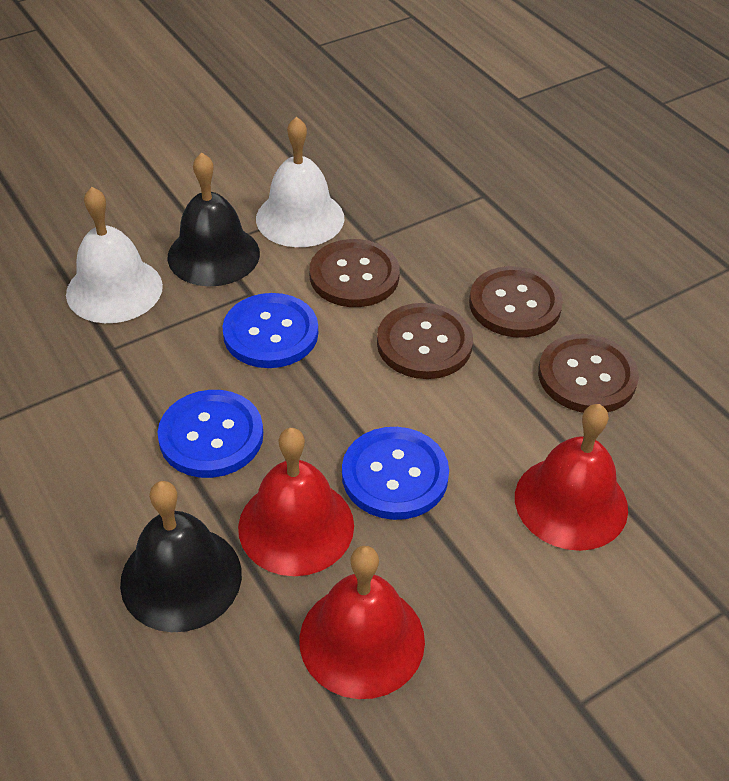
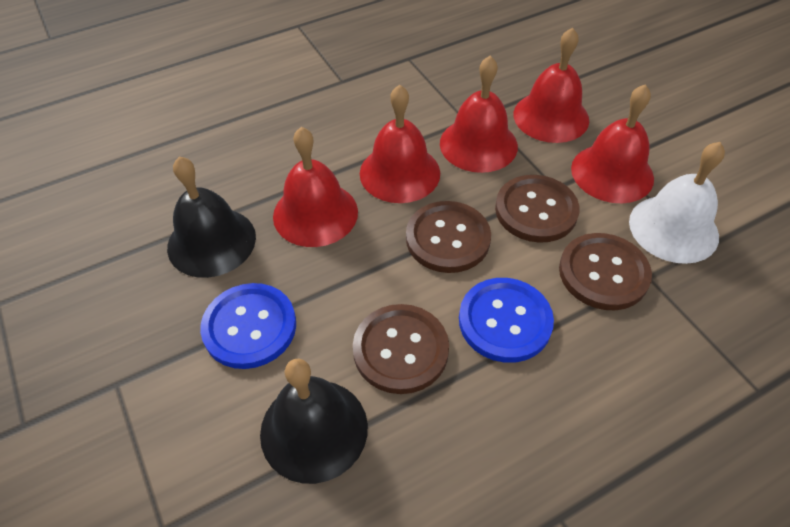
blue button: 3 -> 2
red bell: 3 -> 5
white bell: 2 -> 1

